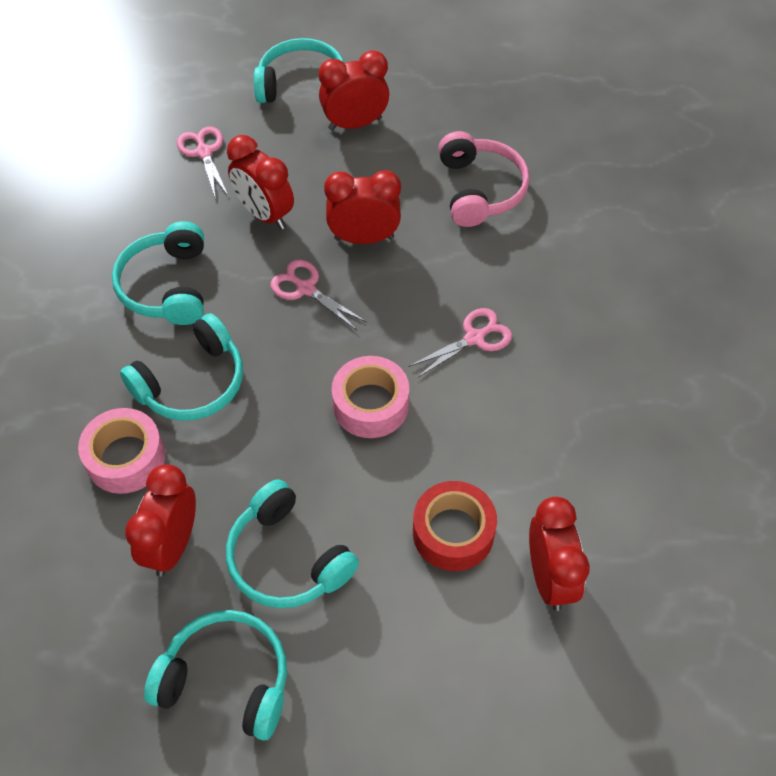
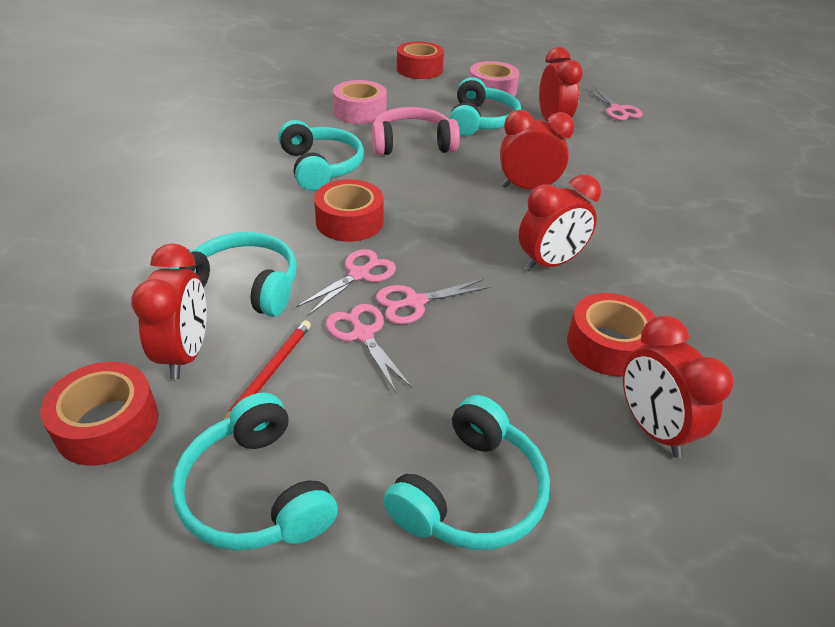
pink scissors: 3 -> 4
red pencil: 0 -> 1
red tape: 1 -> 4

